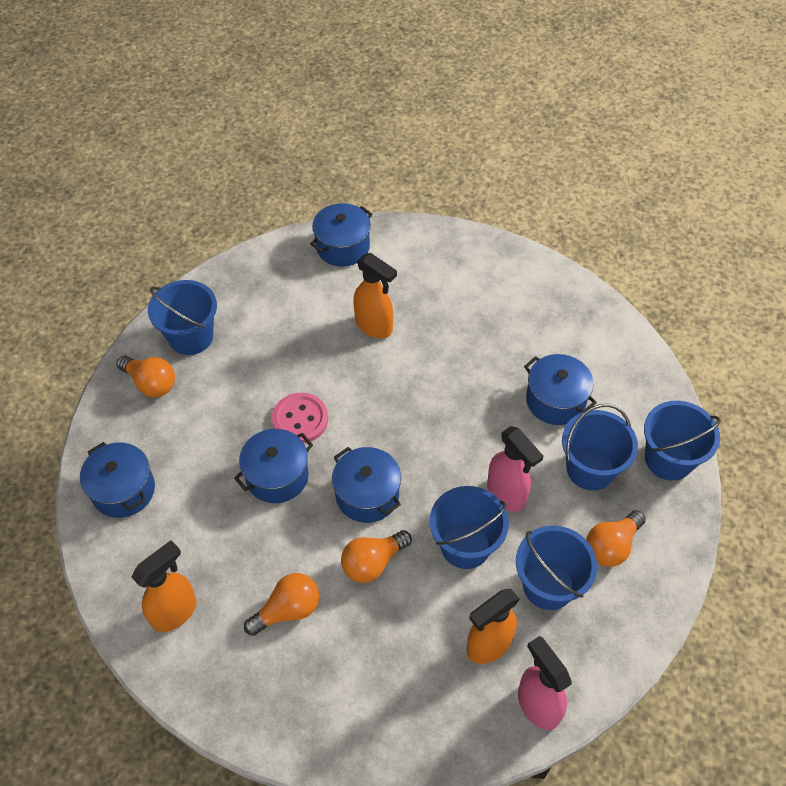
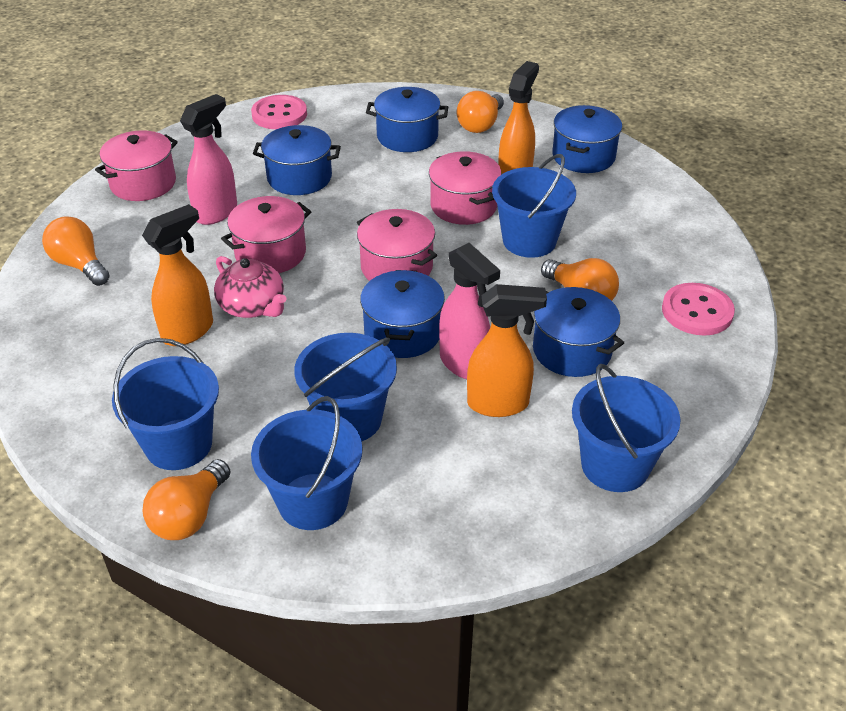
pink button: 1 -> 2
pink pot: 0 -> 4
pink teapot: 0 -> 1

